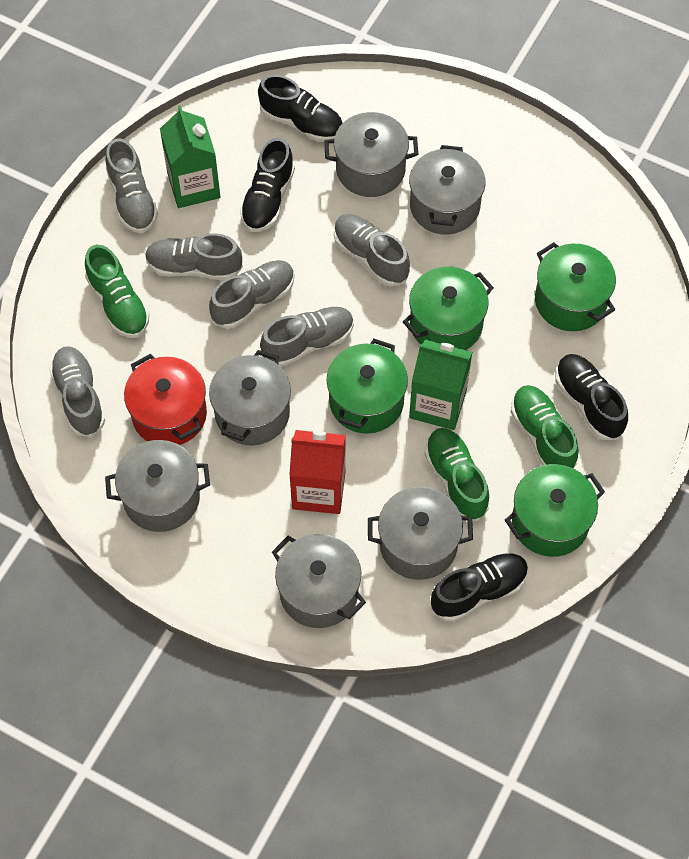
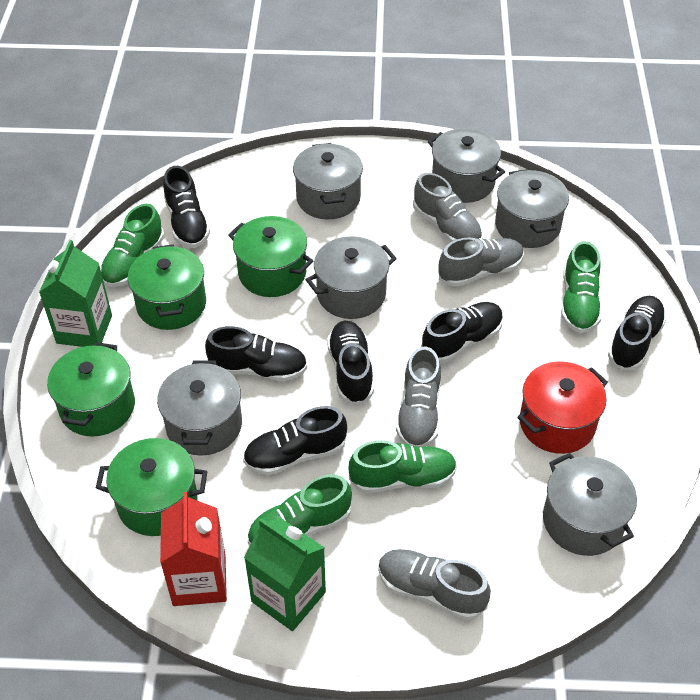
black shoe: 4 -> 6
green shoe: 3 -> 4
grey shoe: 6 -> 4

